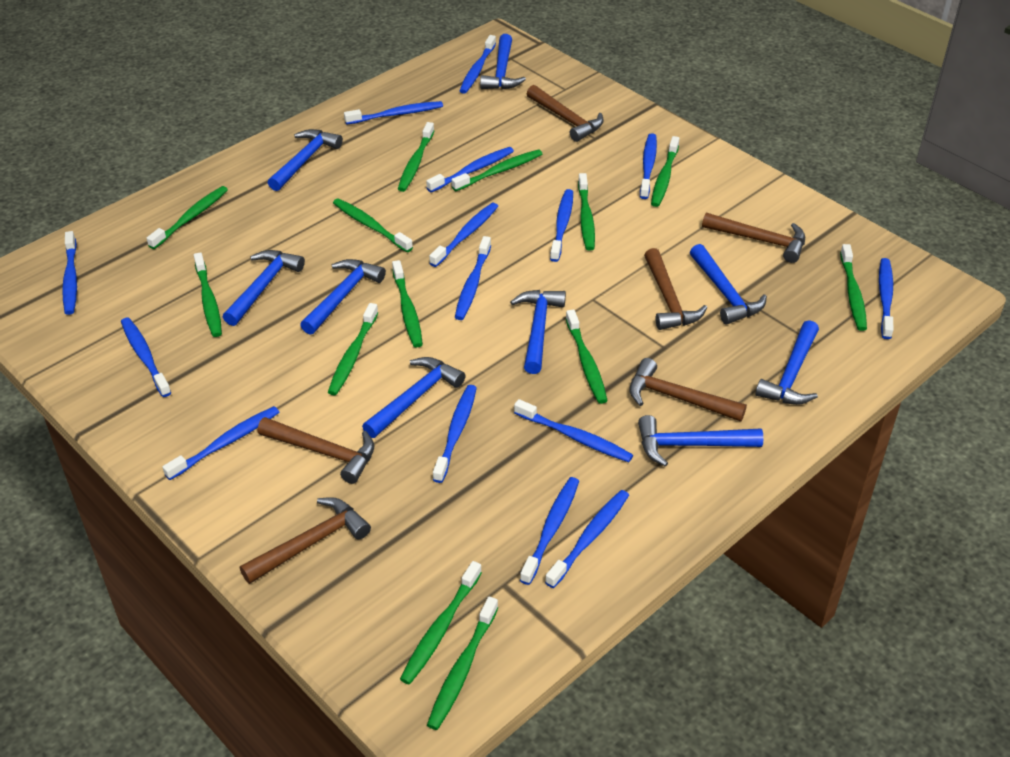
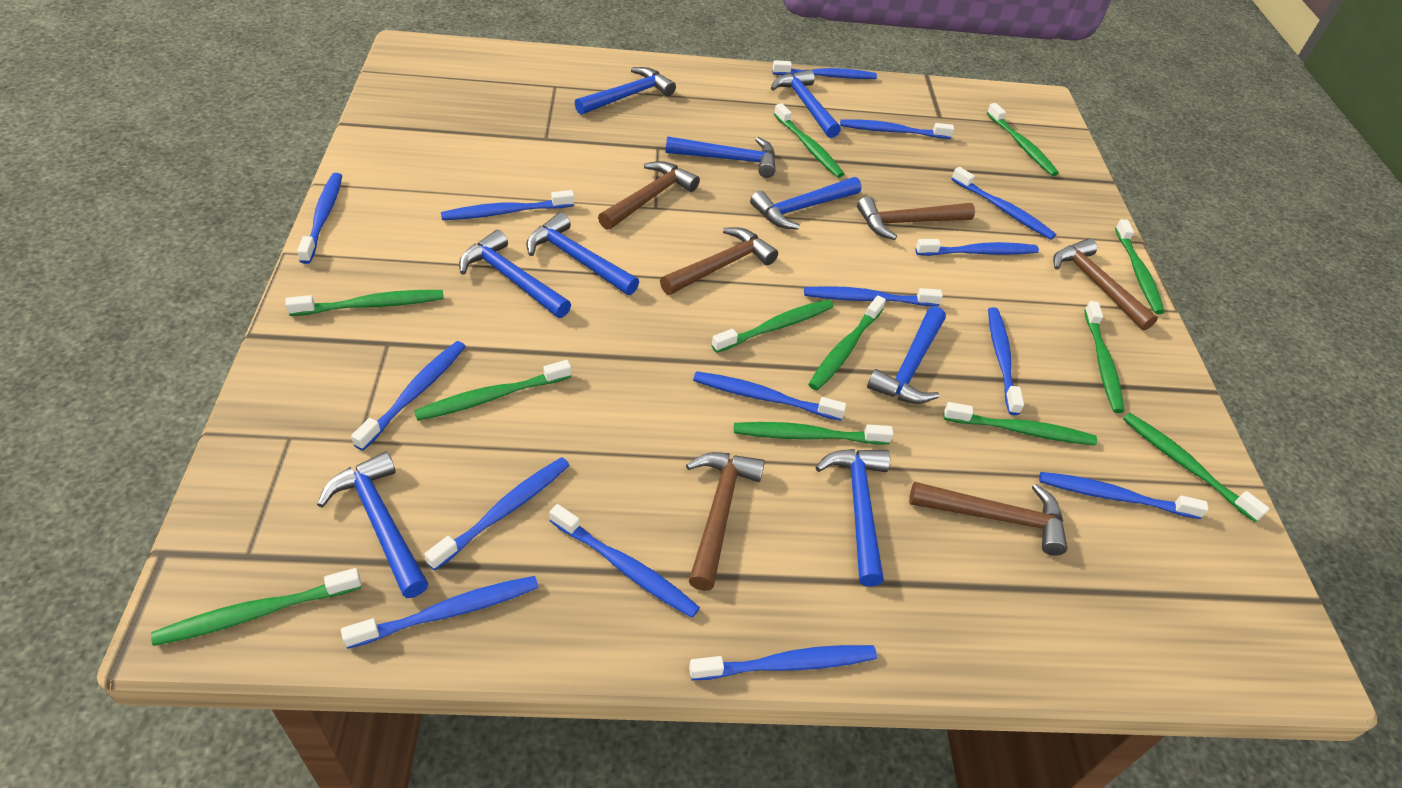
green toothbrush: 13 -> 12

